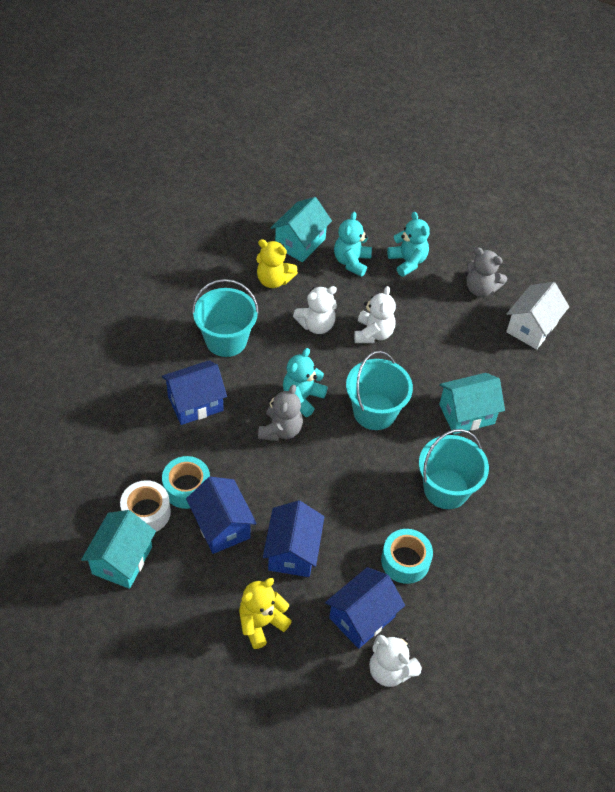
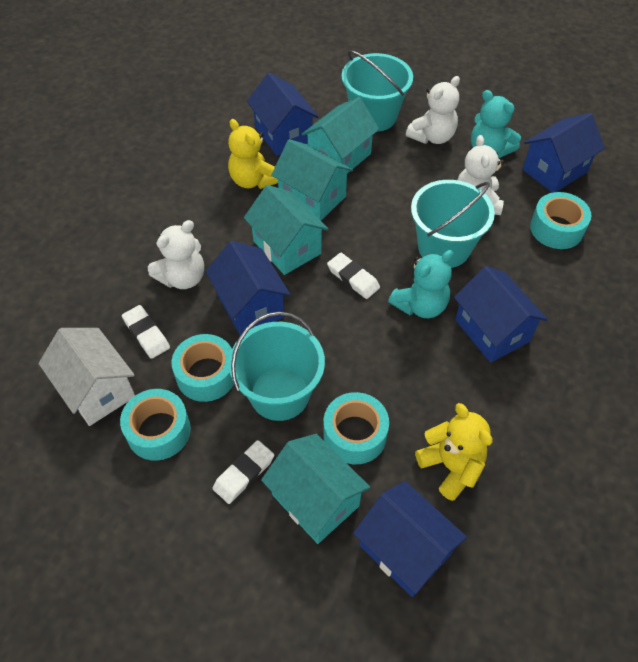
blue house: 4 -> 5
grey teddy bear: 2 -> 0
turquoise house: 3 -> 4
turquoise tape: 2 -> 4
turquoise teddy bear: 3 -> 2
white eraser: 0 -> 3
white tape: 1 -> 0

